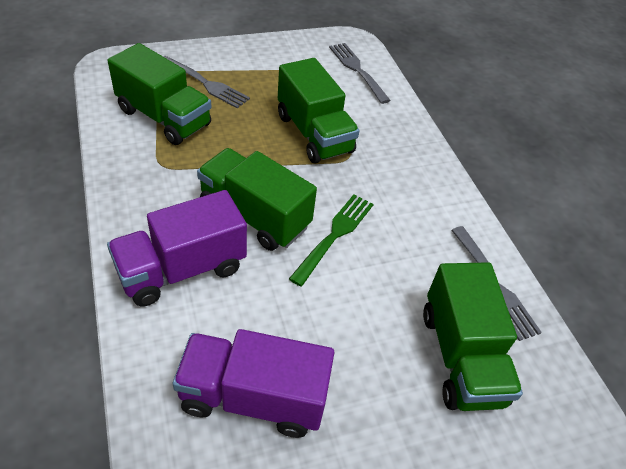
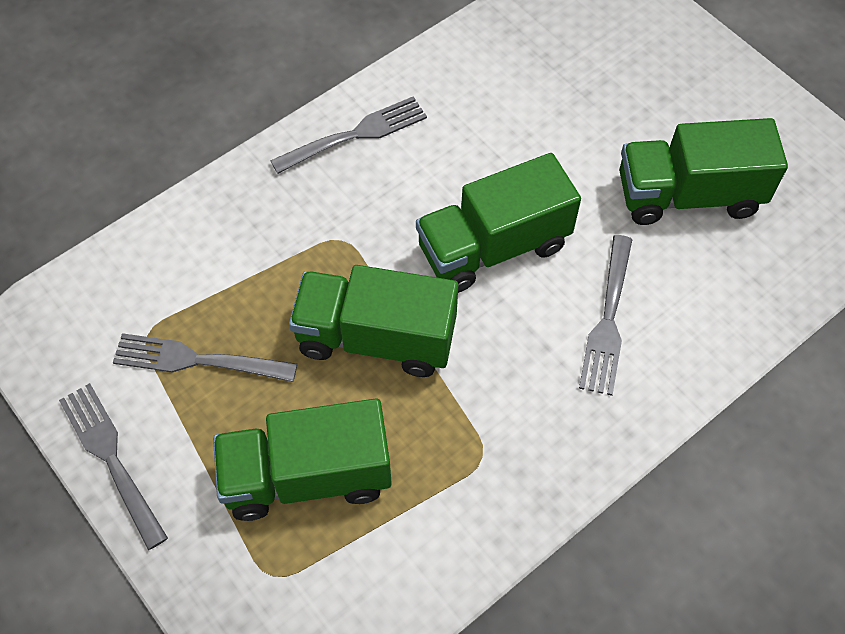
green fork: 1 -> 0
grey fork: 3 -> 4
purple truck: 2 -> 0

